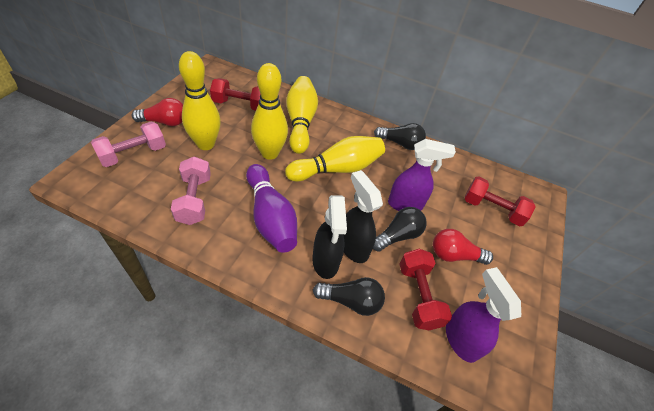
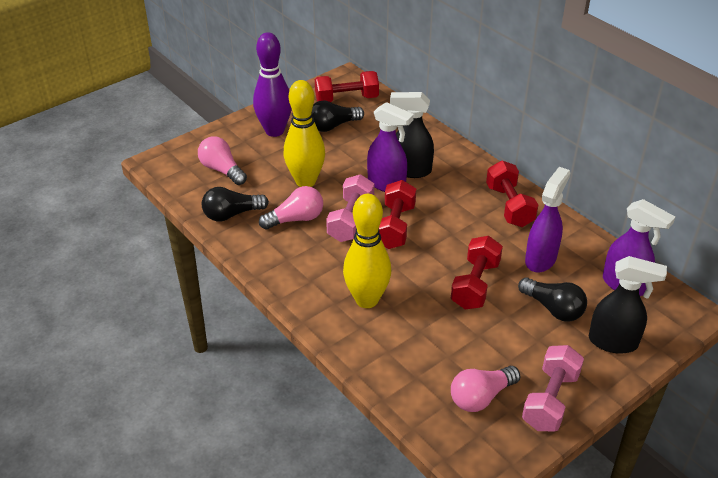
pink light bulb: 0 -> 3
purple spray bottle: 2 -> 3
red dumbbell: 3 -> 4
red light bulb: 2 -> 0
yellow bowling pin: 4 -> 2

